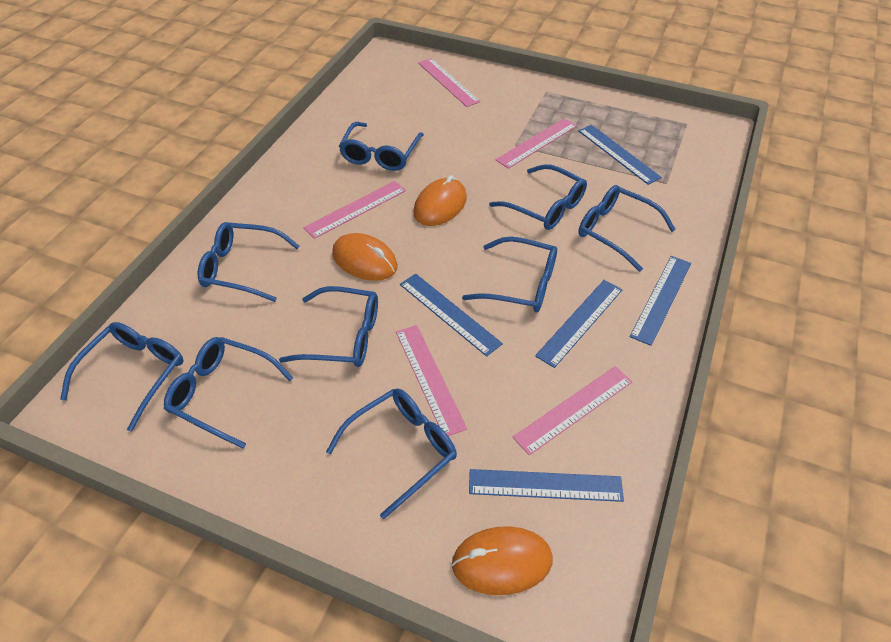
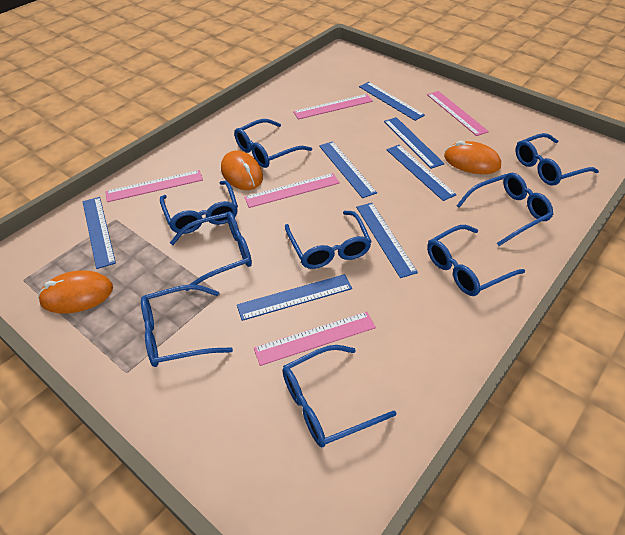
blue ruler: 5 -> 7

